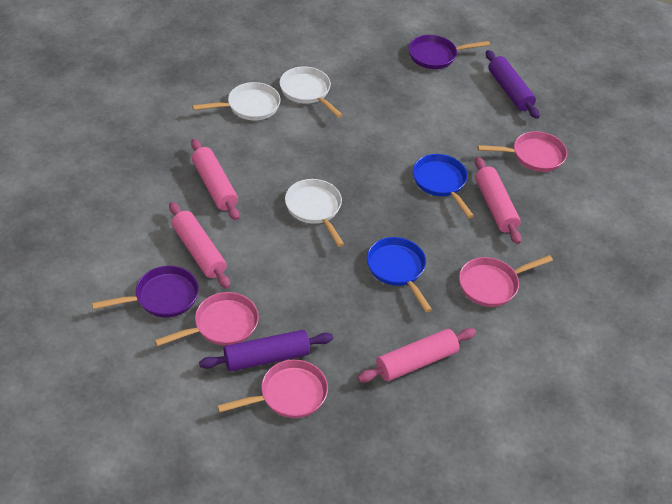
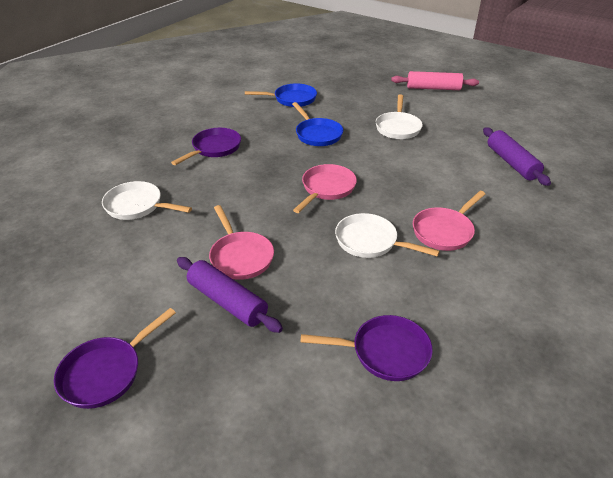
pink pan: 4 -> 3
pink rolling pin: 4 -> 1
purple pan: 2 -> 3

